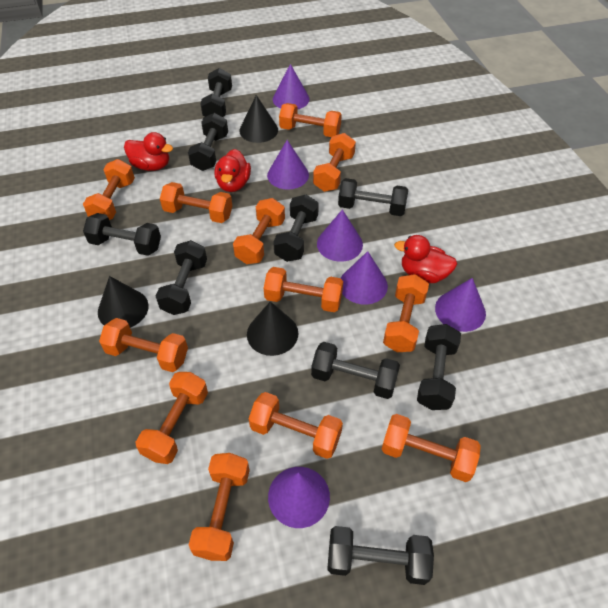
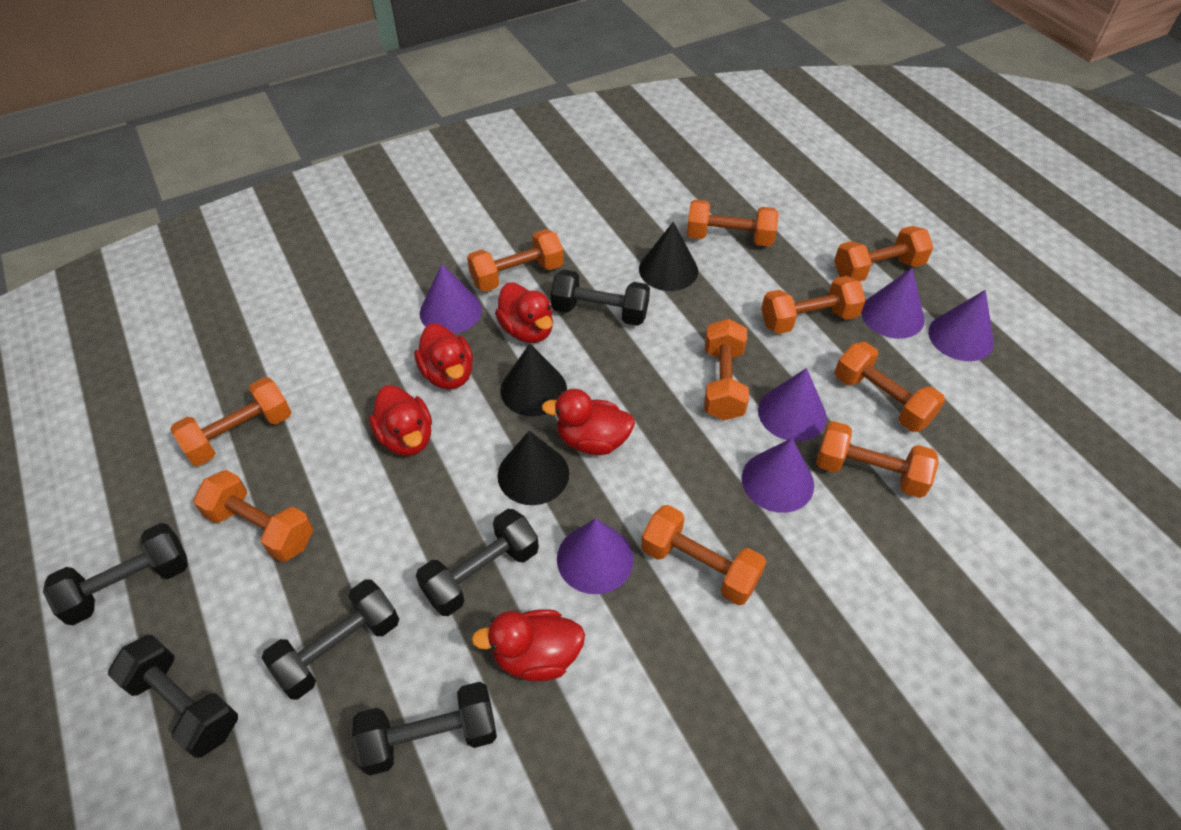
black dumbbell: 9 -> 6
orange dumbbell: 12 -> 10
red duck: 3 -> 5

